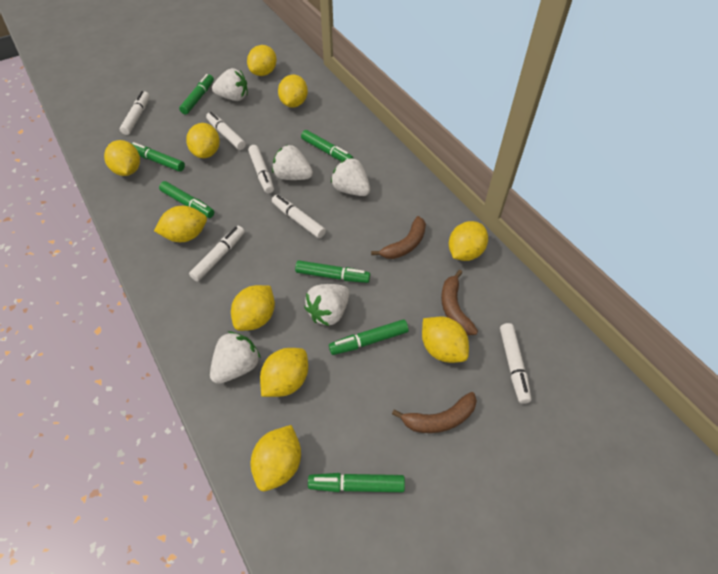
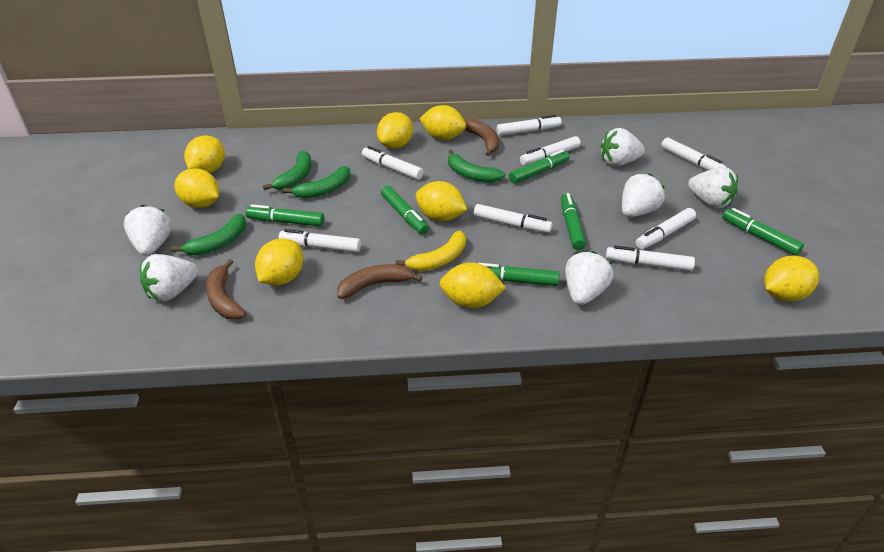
green banana: 0 -> 4
green marker: 7 -> 6
white marker: 6 -> 8
white strawberry: 5 -> 6
yellow banana: 0 -> 1
yellow lemon: 10 -> 8

